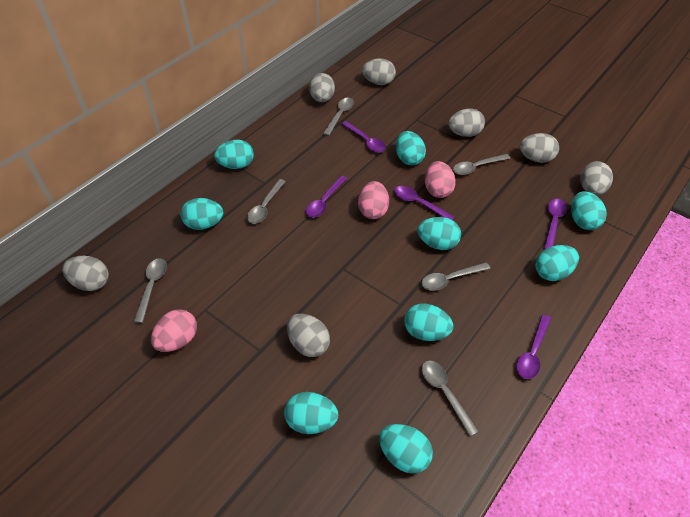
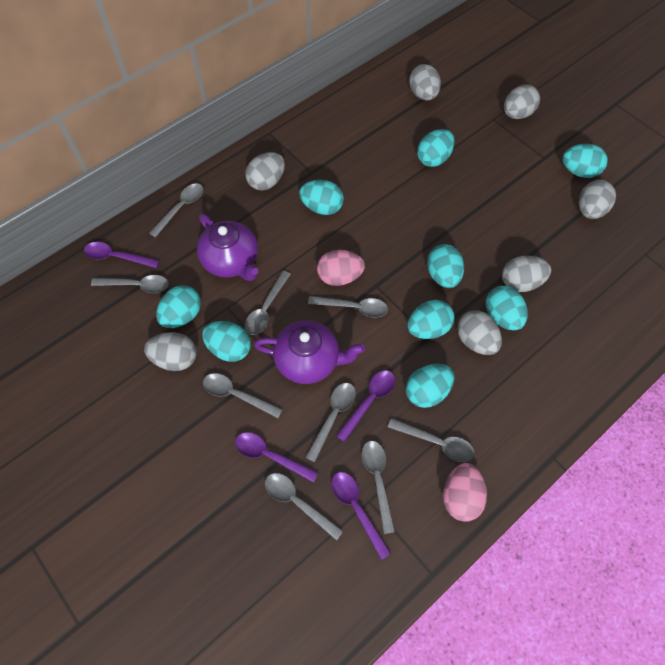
grey spoon: 6 -> 9
pink egg: 3 -> 2
purple spoon: 5 -> 4
purple teapot: 0 -> 2

